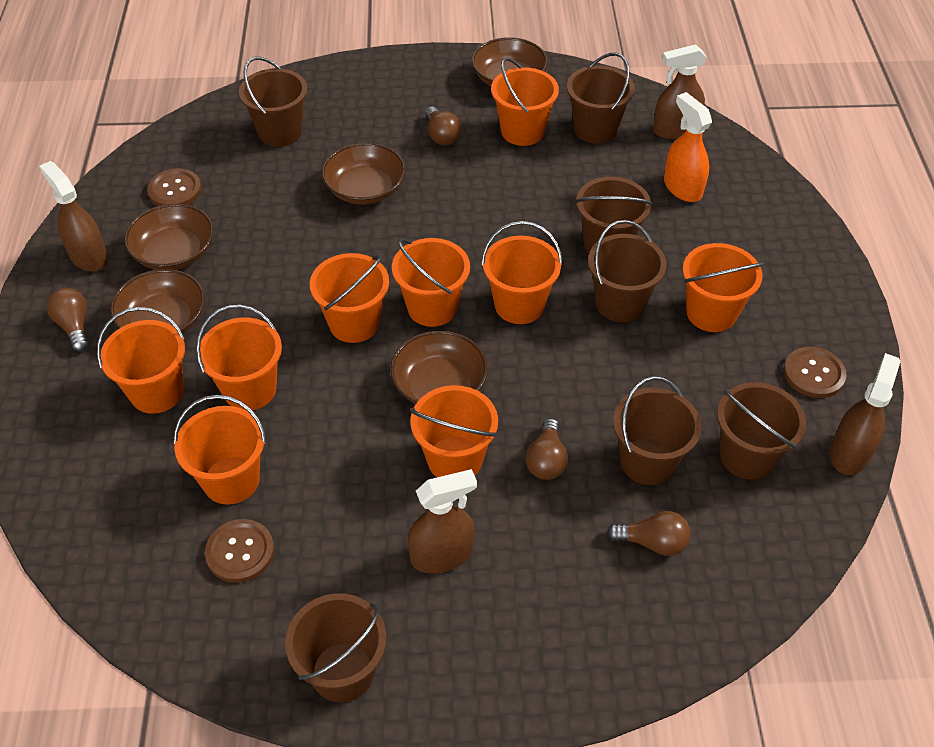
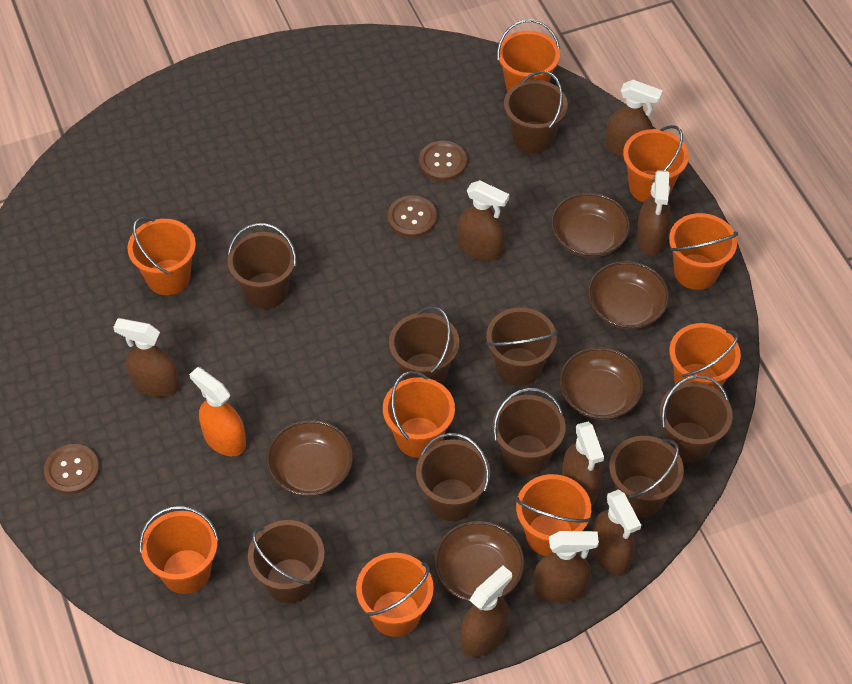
brown bucket: 7 -> 9
brown light bulb: 4 -> 0
brown spray bottle: 4 -> 8

